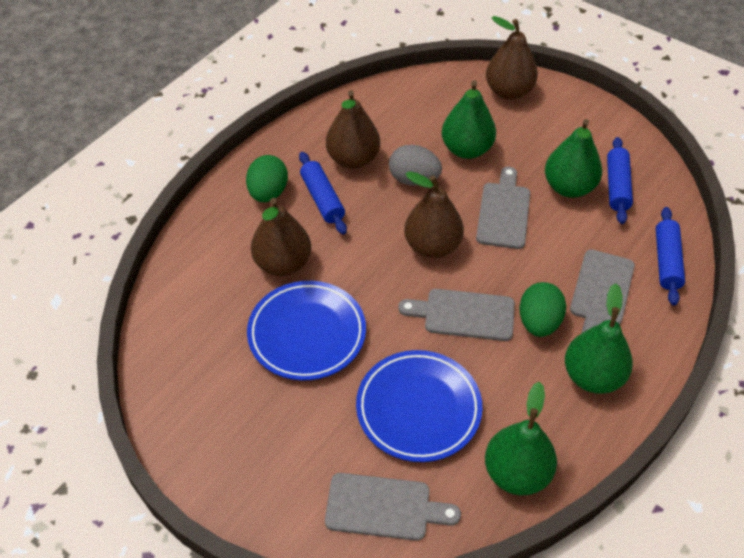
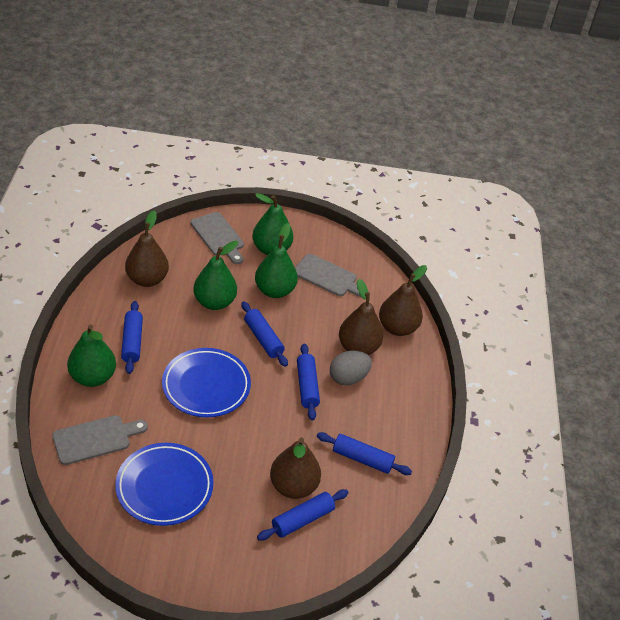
blue rolling pin: 3 -> 5
green egg: 2 -> 0
grey cutting board: 4 -> 3

